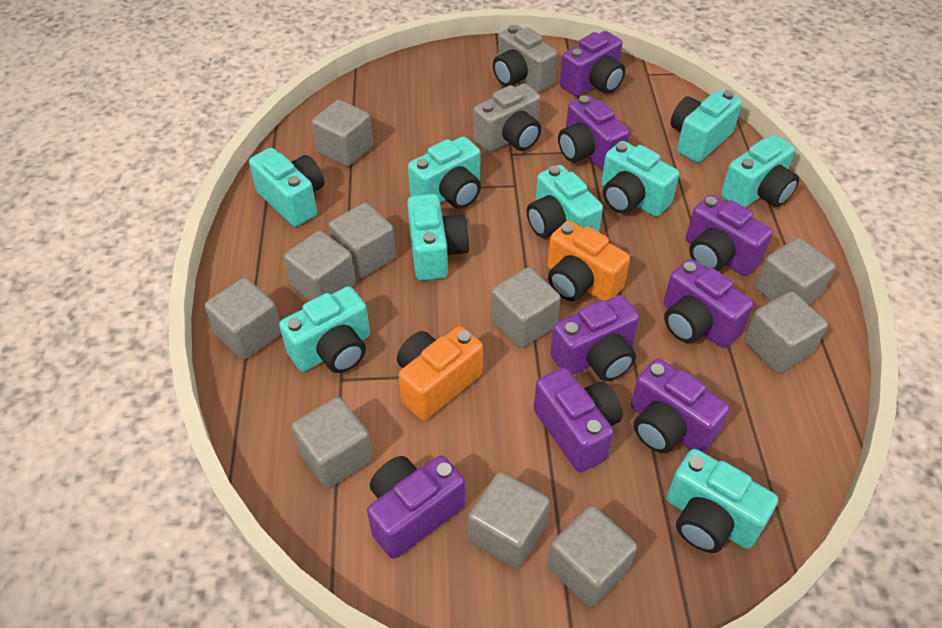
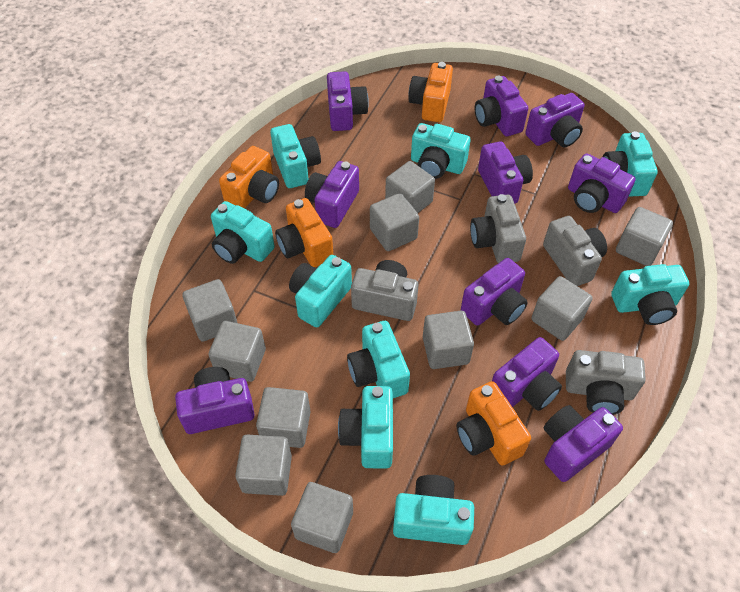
grey camera: 2 -> 4
orange camera: 2 -> 4
purple camera: 8 -> 10

